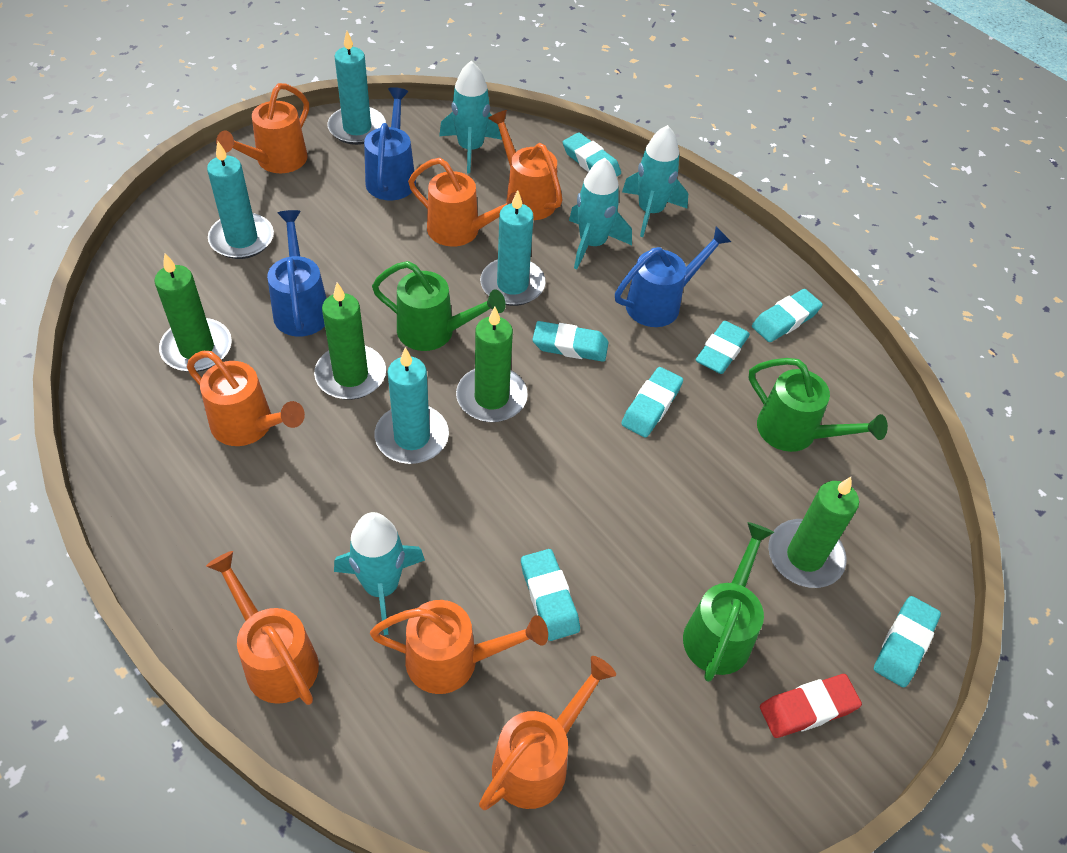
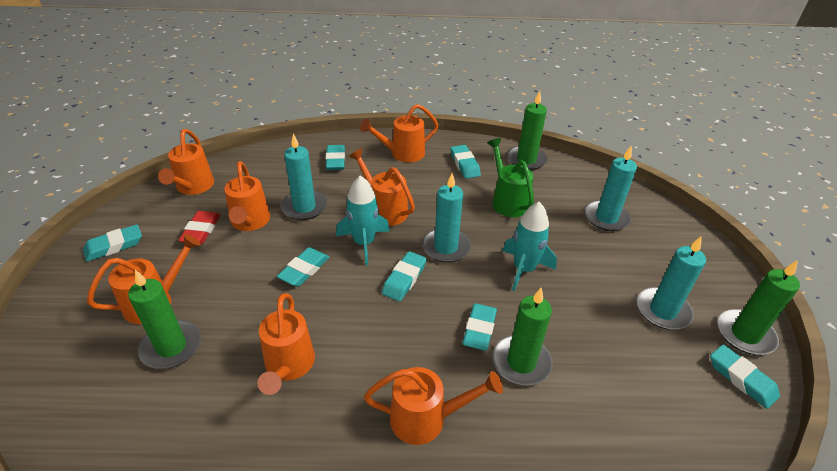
blue watering can: 3 -> 0
green watering can: 3 -> 1
turquoise rocket: 4 -> 2

